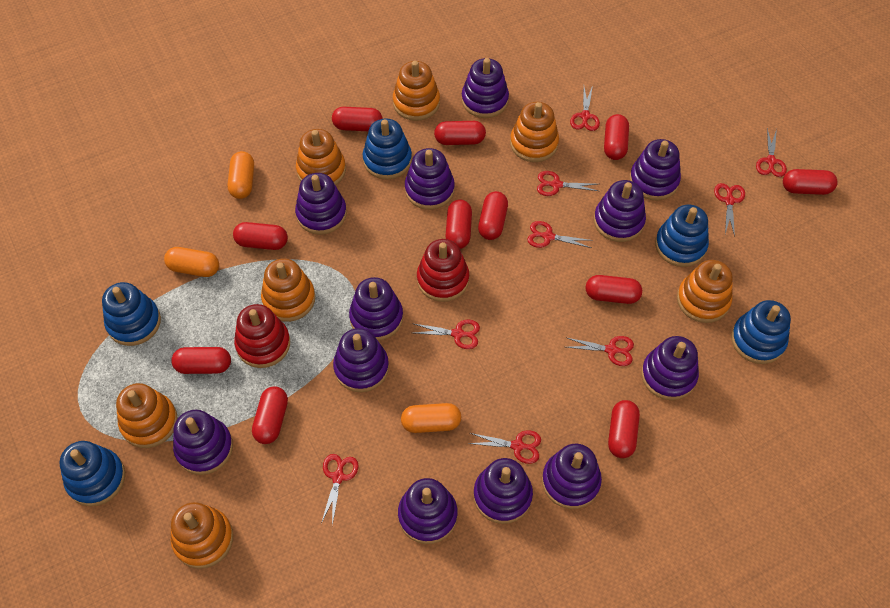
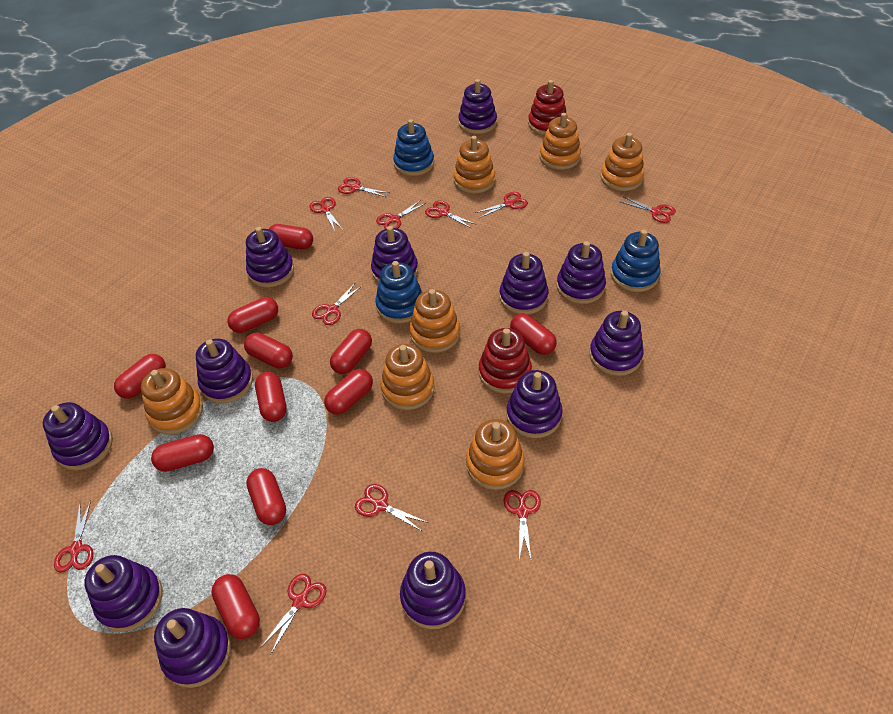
blue stacking toy: 5 -> 3
orange capsule: 3 -> 0
red scissors: 9 -> 11

